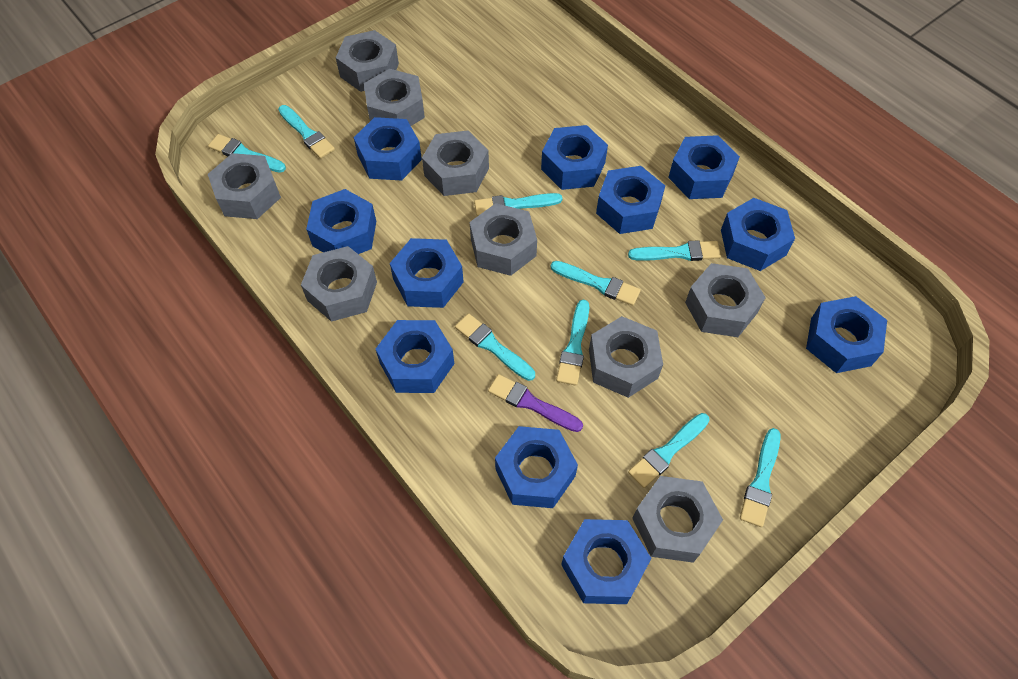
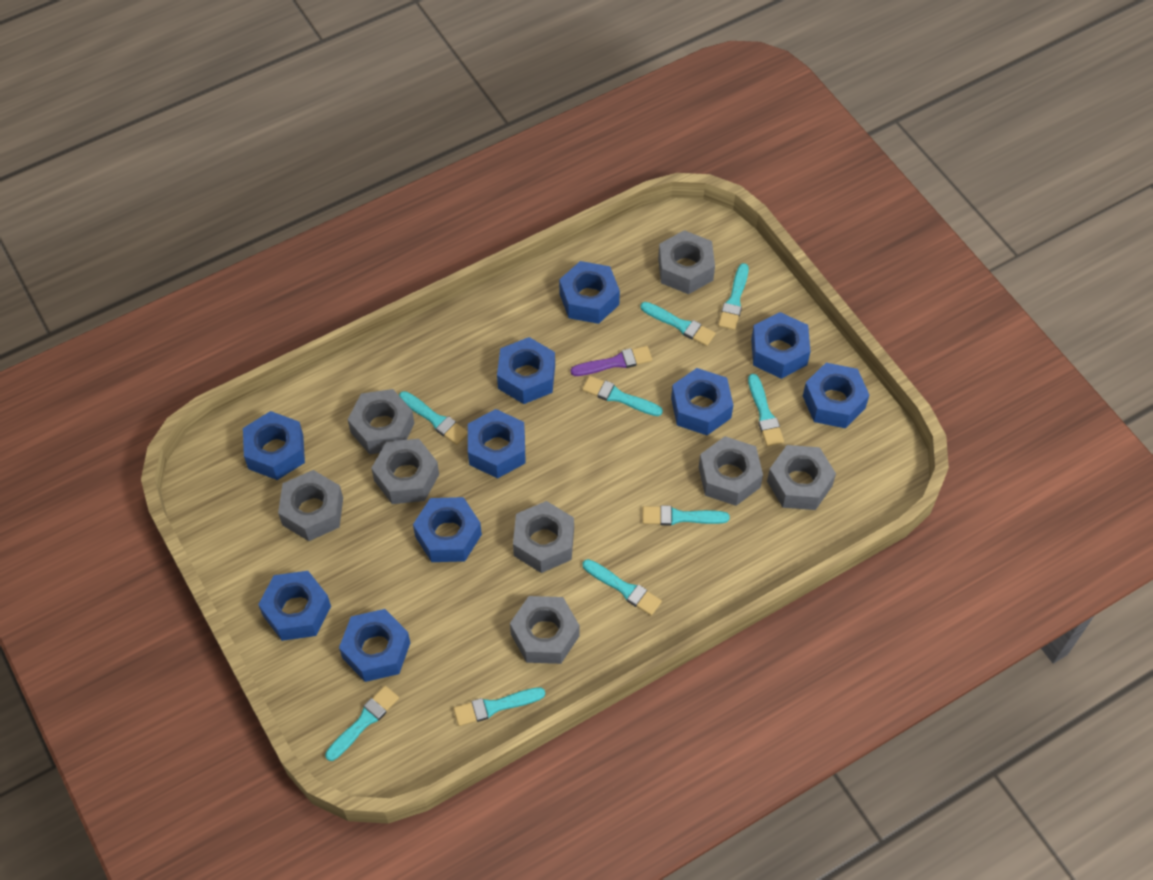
blue nut: 11 -> 10
grey nut: 9 -> 8

